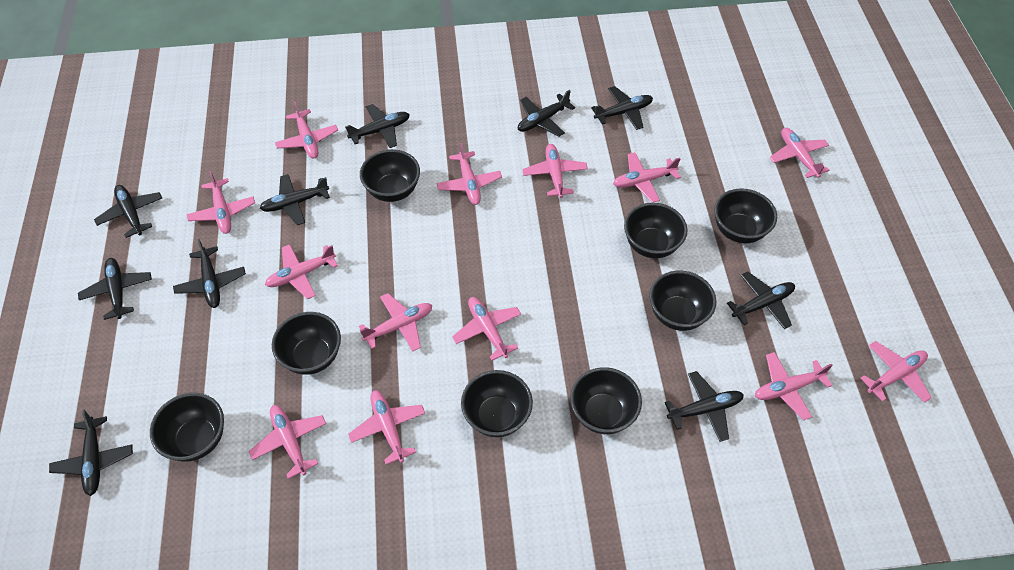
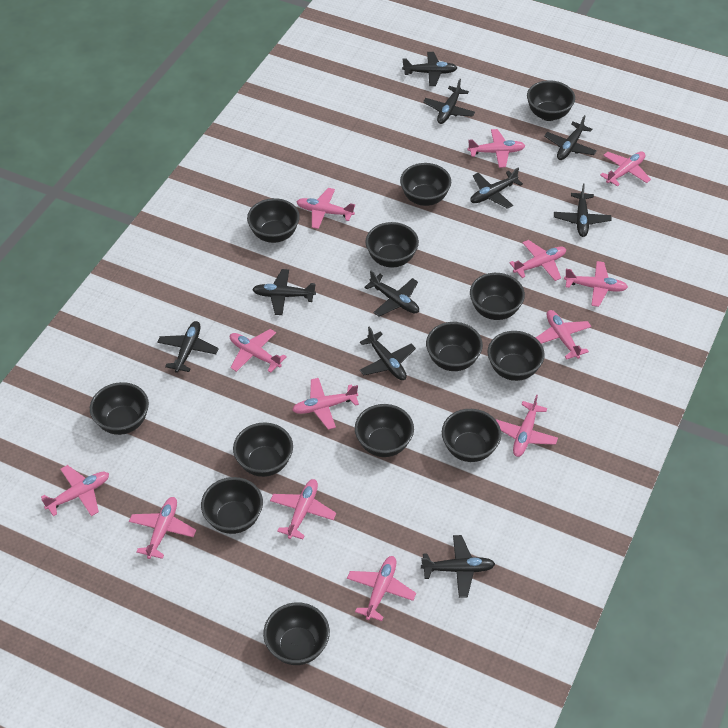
black bowl: 8 -> 13

